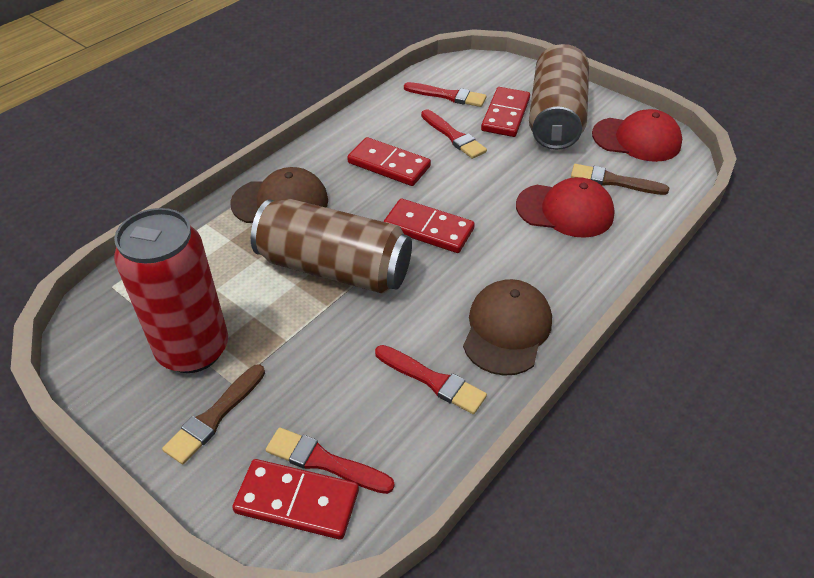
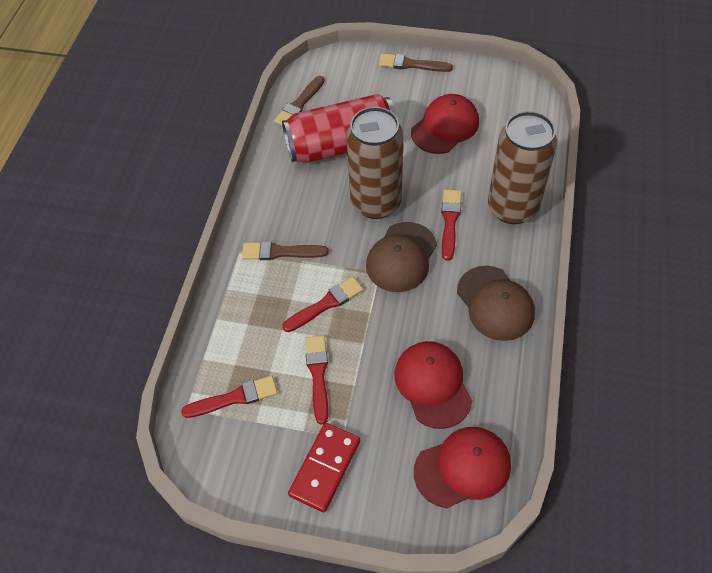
brown brush: 2 -> 3
red cap: 2 -> 3
red domino: 4 -> 1

